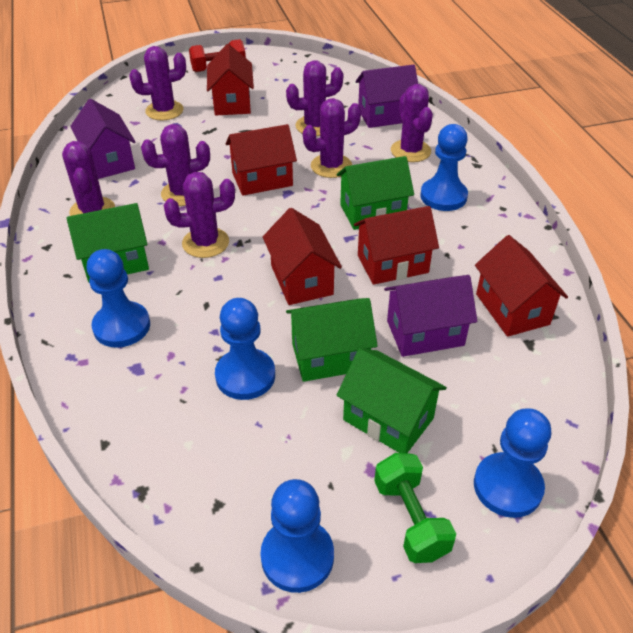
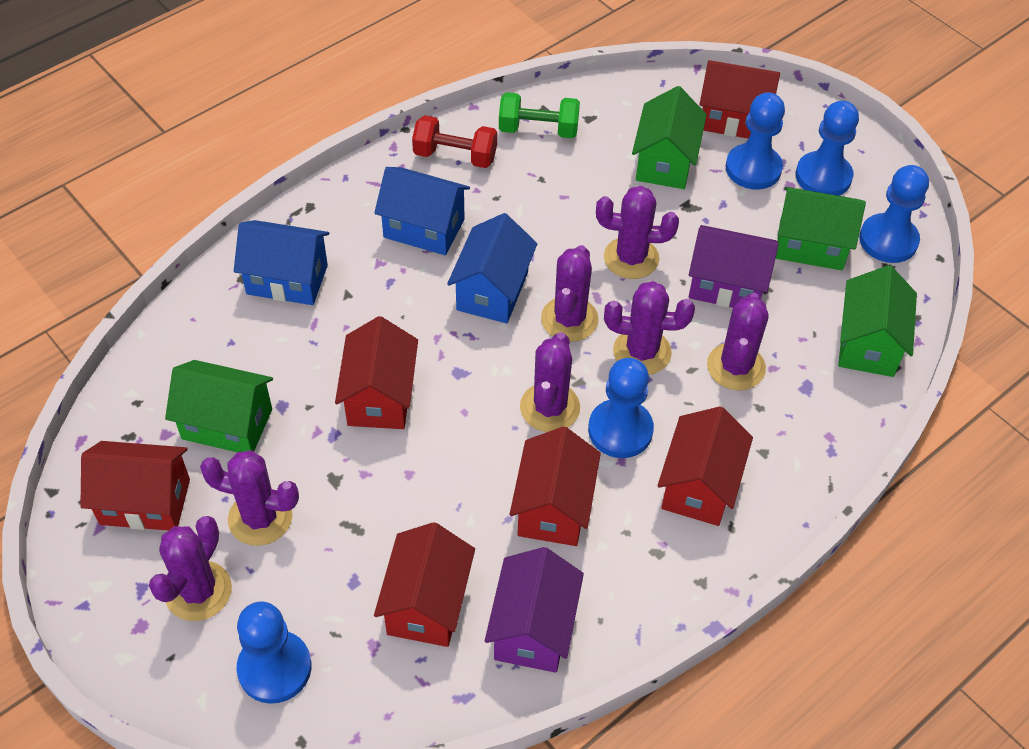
blue house: 0 -> 3
purple house: 3 -> 2
red house: 5 -> 6

